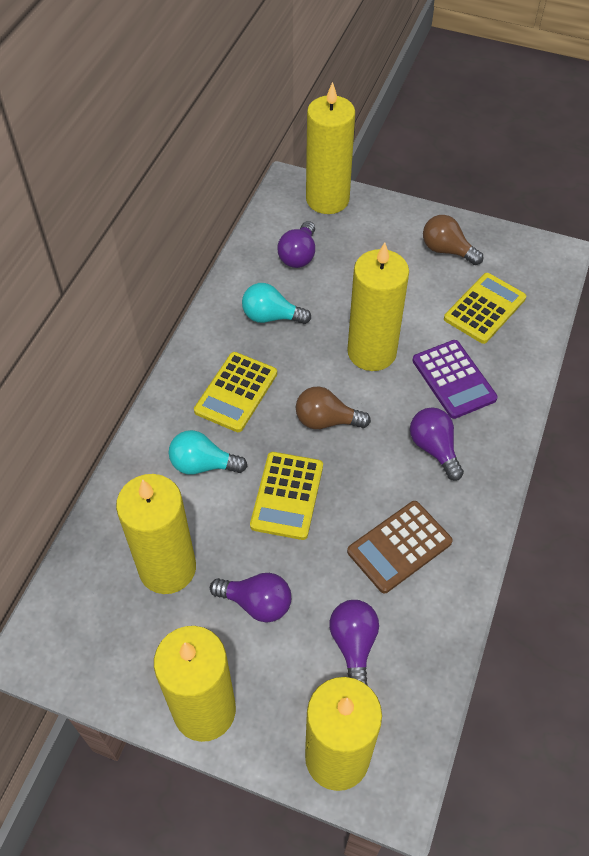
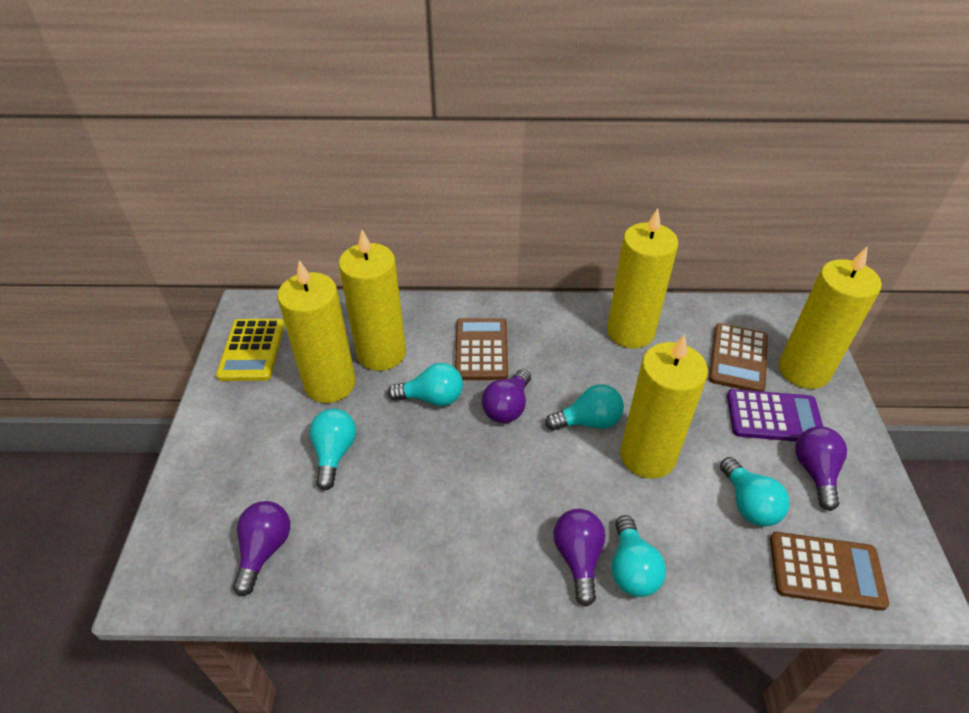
brown calculator: 1 -> 3
brown light bulb: 2 -> 0
turquoise light bulb: 2 -> 5
yellow calculator: 3 -> 1

